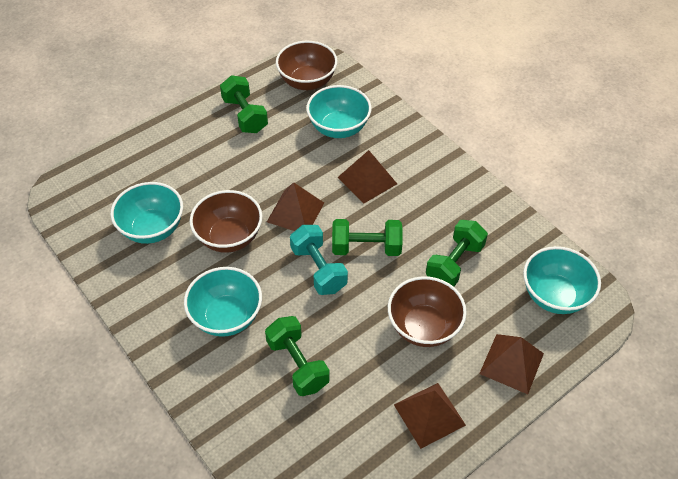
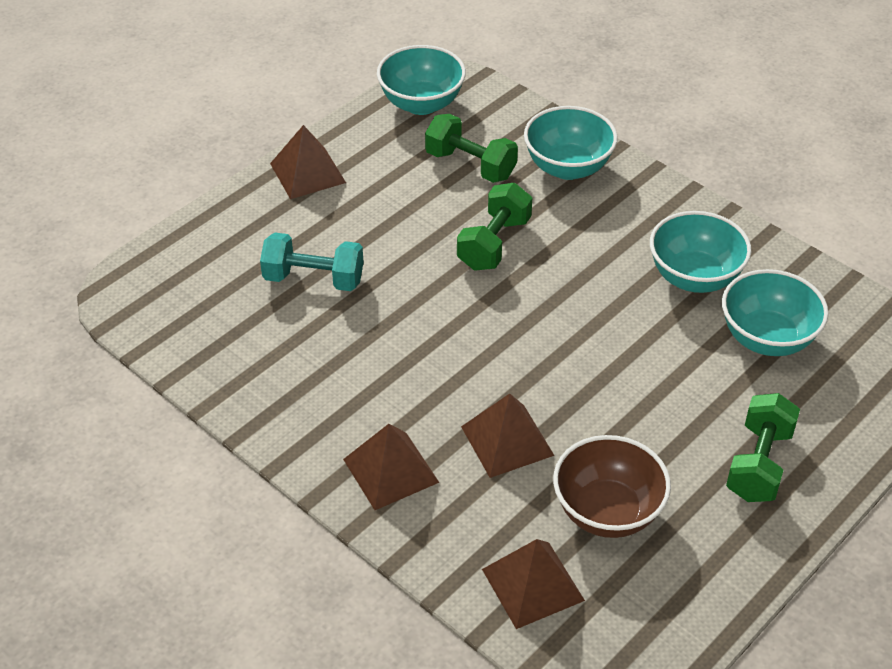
brown bowl: 3 -> 1
green dumbbell: 4 -> 3

